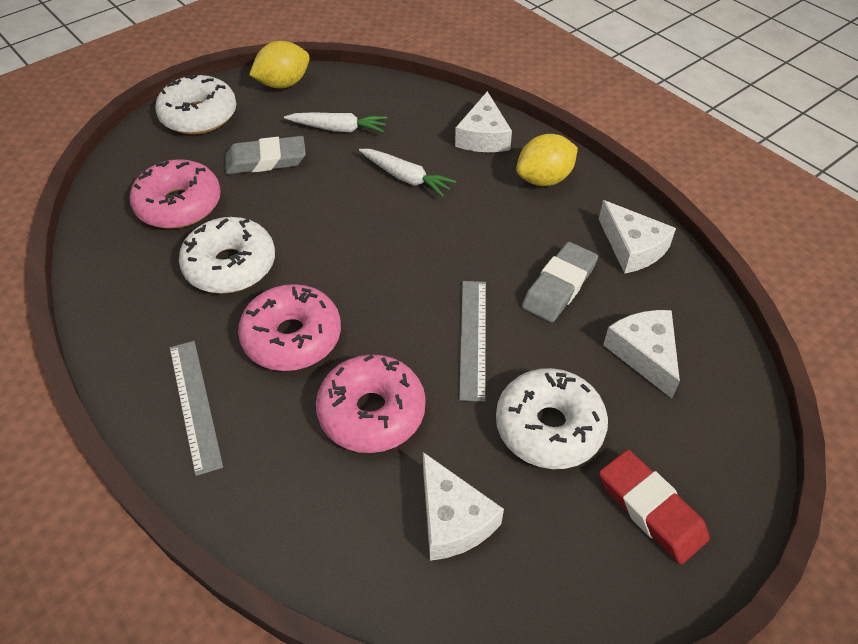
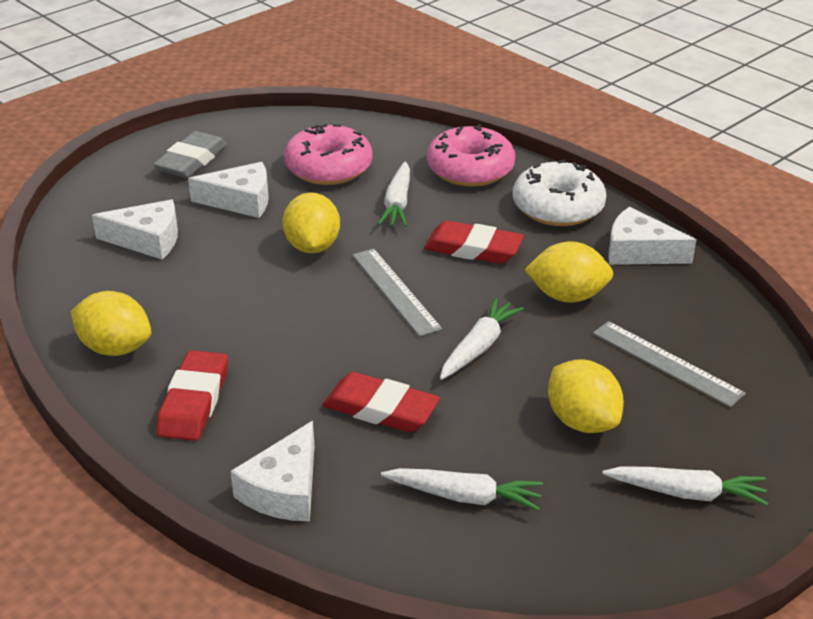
grey eraser: 2 -> 1
pink donut: 3 -> 2
red eraser: 1 -> 3
white carrot: 2 -> 4
white donut: 3 -> 1
yellow lemon: 2 -> 4

